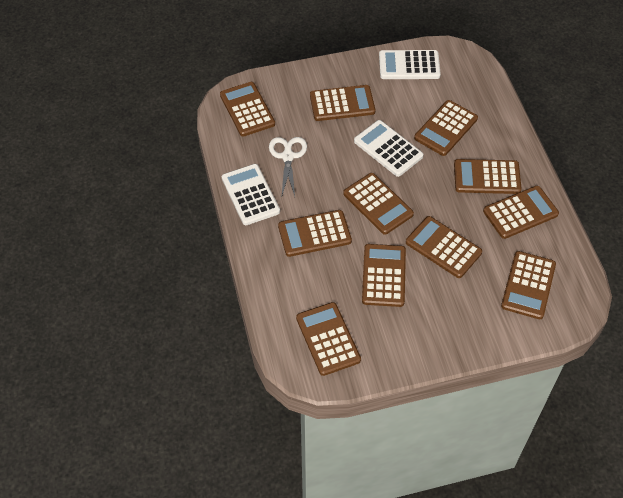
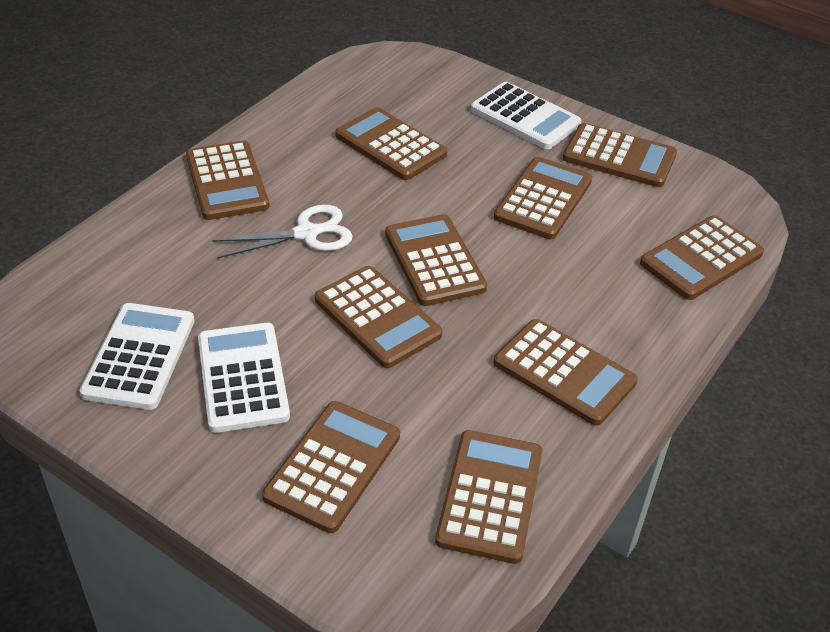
brown calculator: 11 -> 10

